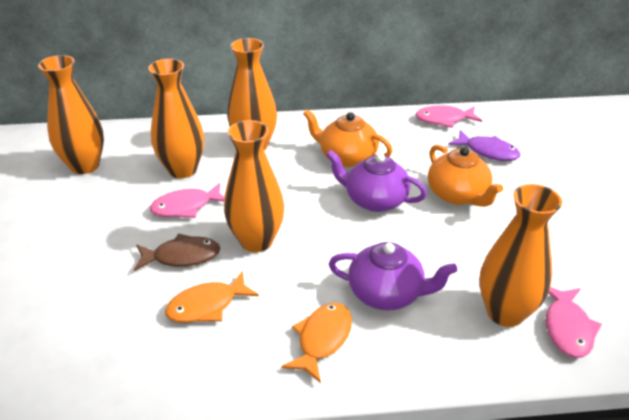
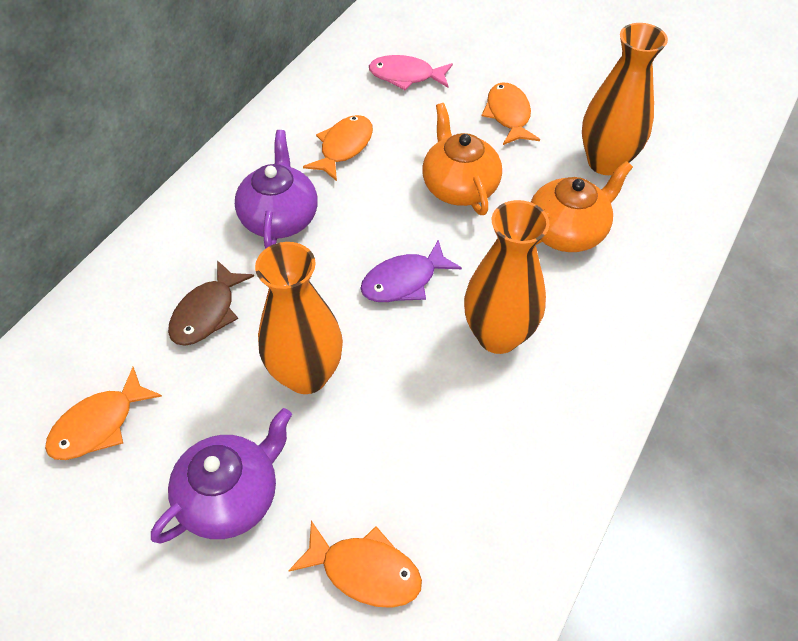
orange fish: 2 -> 4
orange vase: 5 -> 3
pink fish: 3 -> 1

